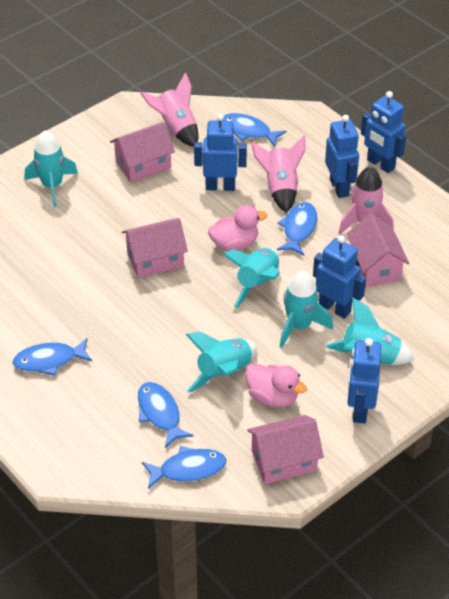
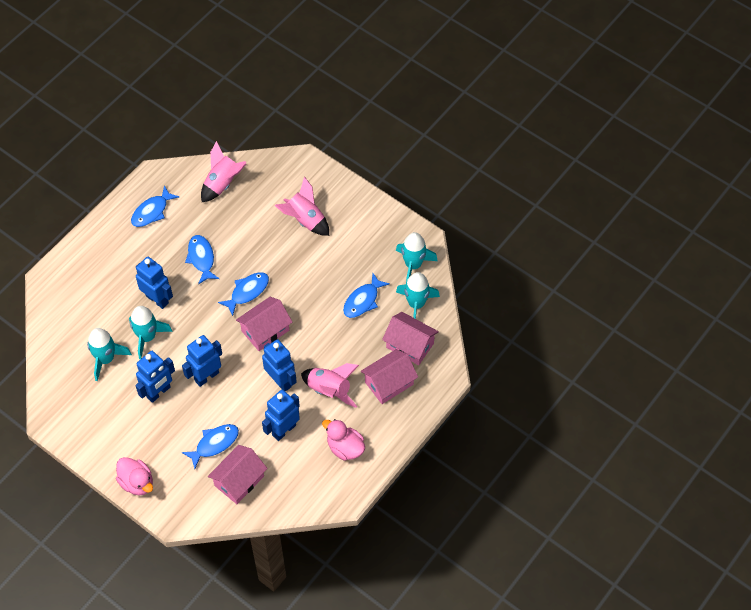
turquoise rocket: 5 -> 4

